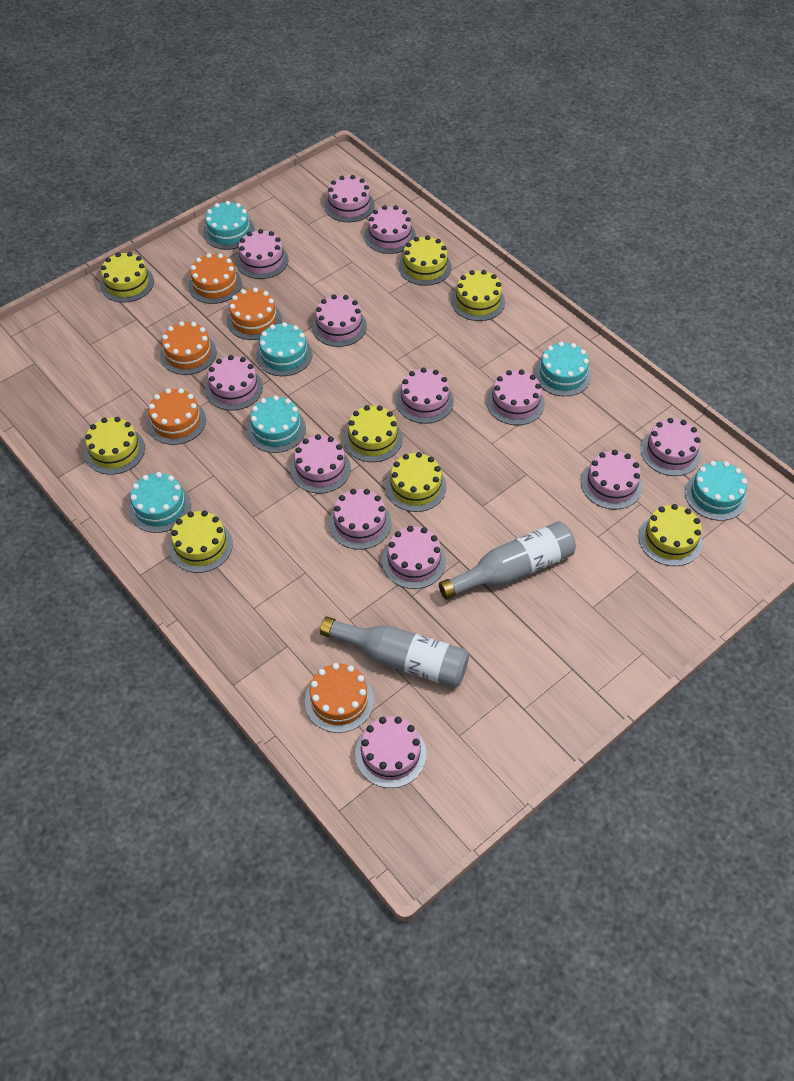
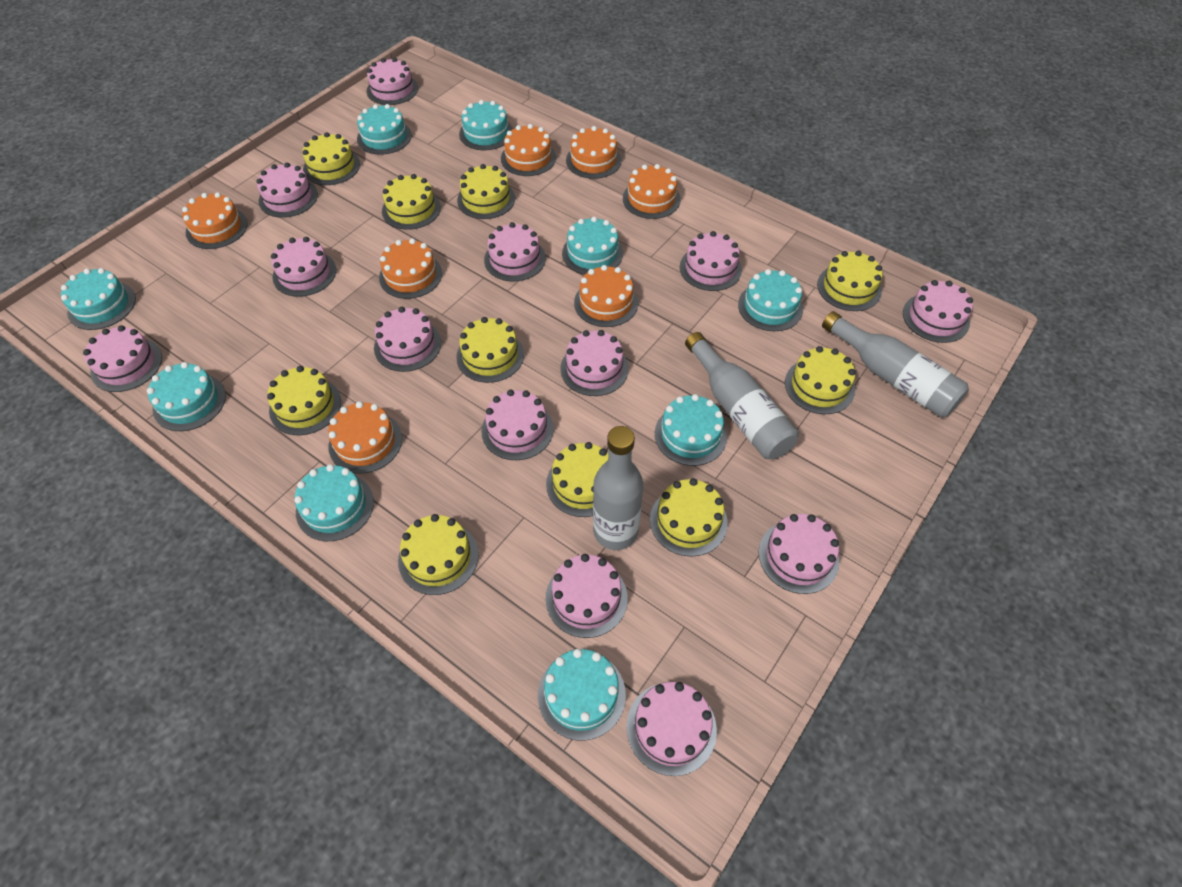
grey bottle: 2 -> 3
orange cake: 5 -> 7
turquoise cake: 6 -> 9
yellow cake: 8 -> 10

